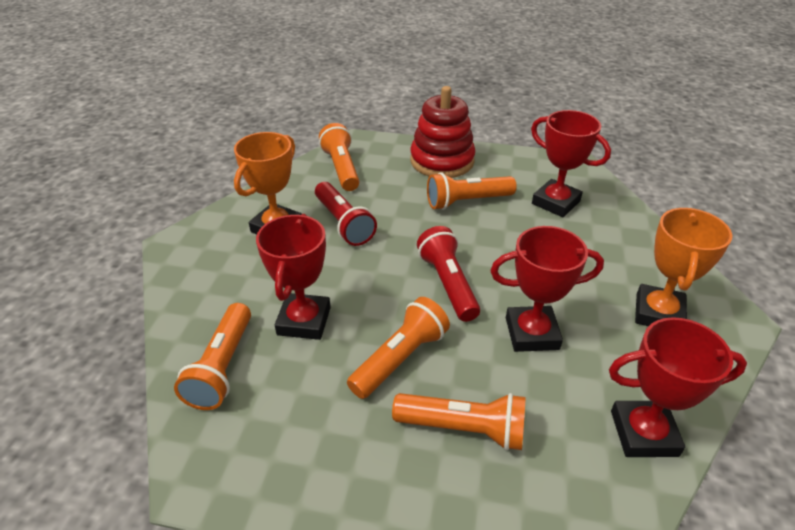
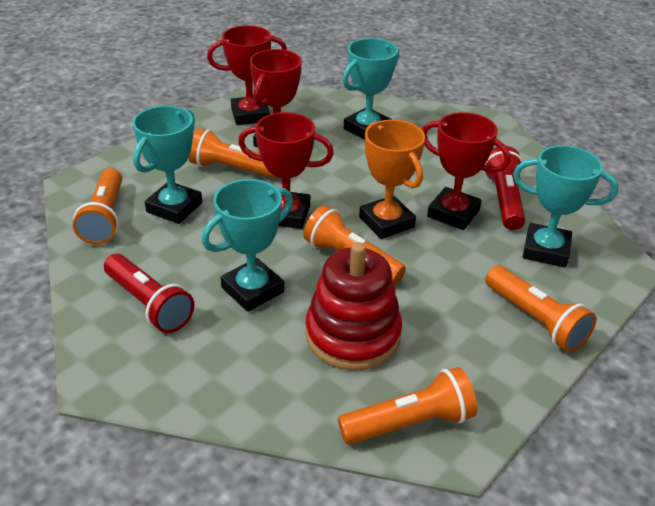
orange trophy: 2 -> 1
turquoise trophy: 0 -> 4

